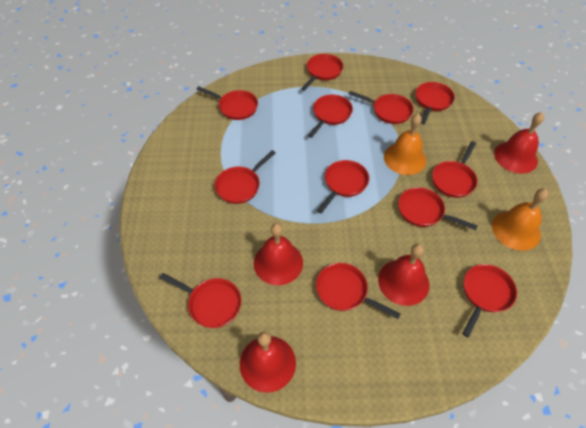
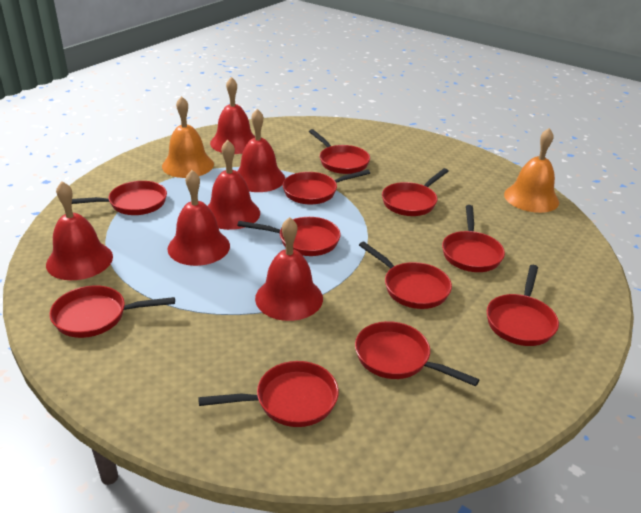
red bell: 4 -> 6
red pan: 12 -> 11

